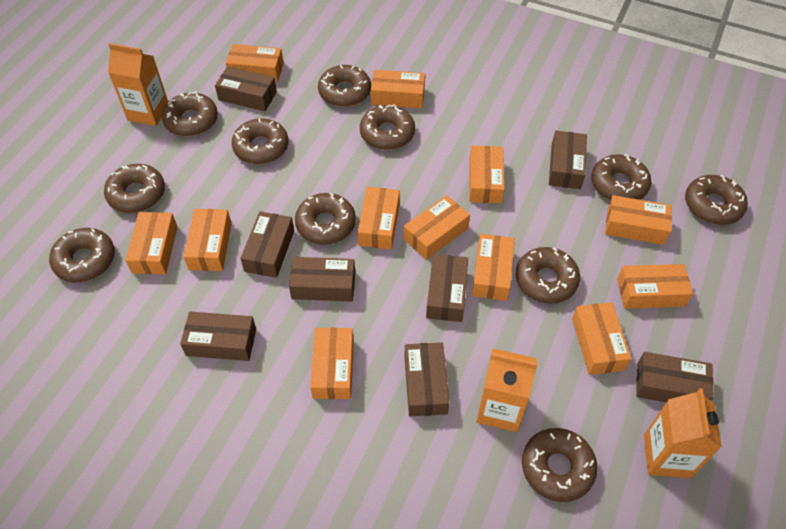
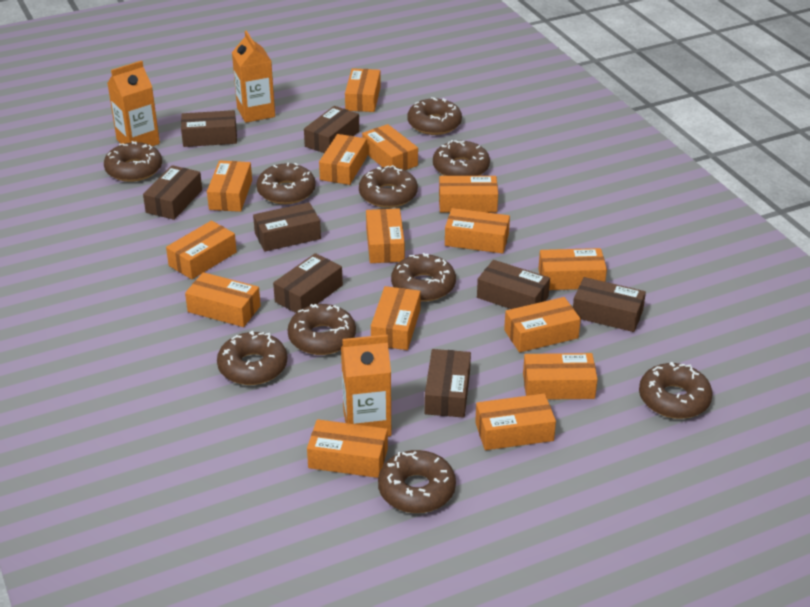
brown donut: 11 -> 10
orange box: 12 -> 15

